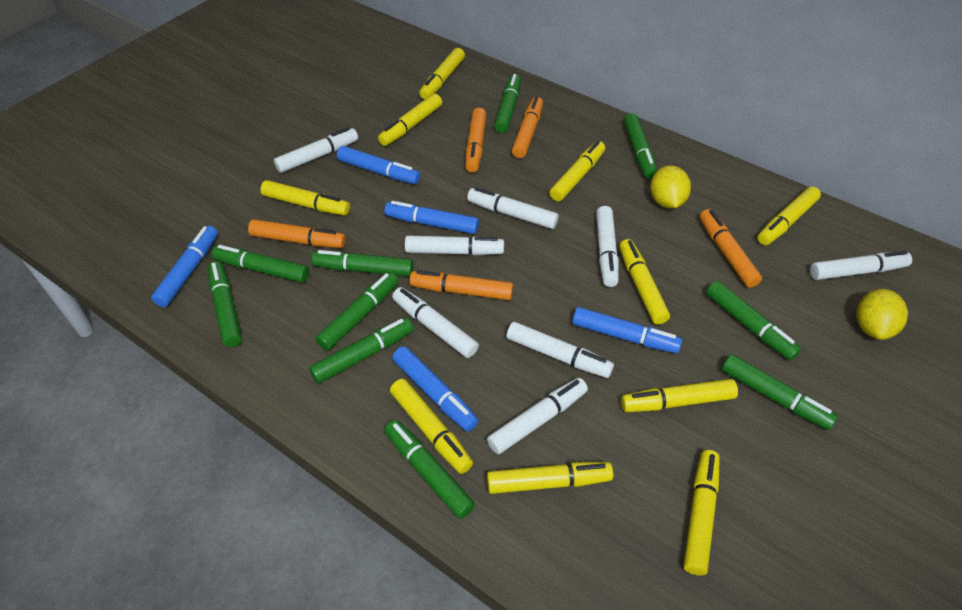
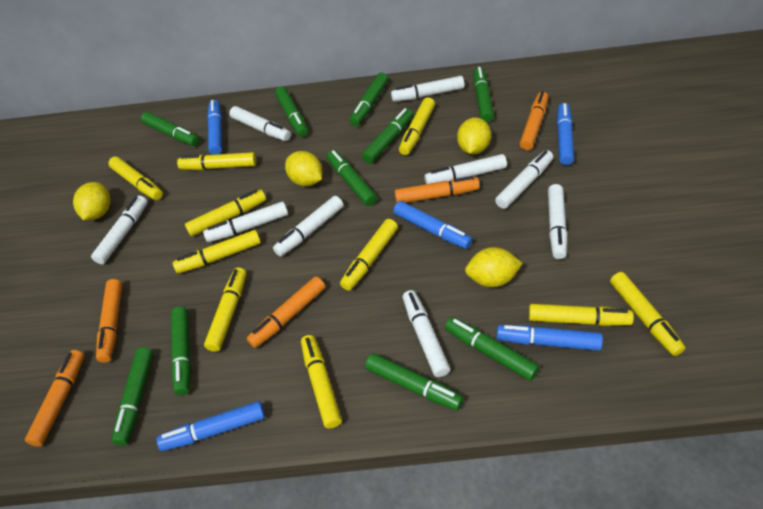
white marker: 8 -> 9
yellow lemon: 2 -> 4

